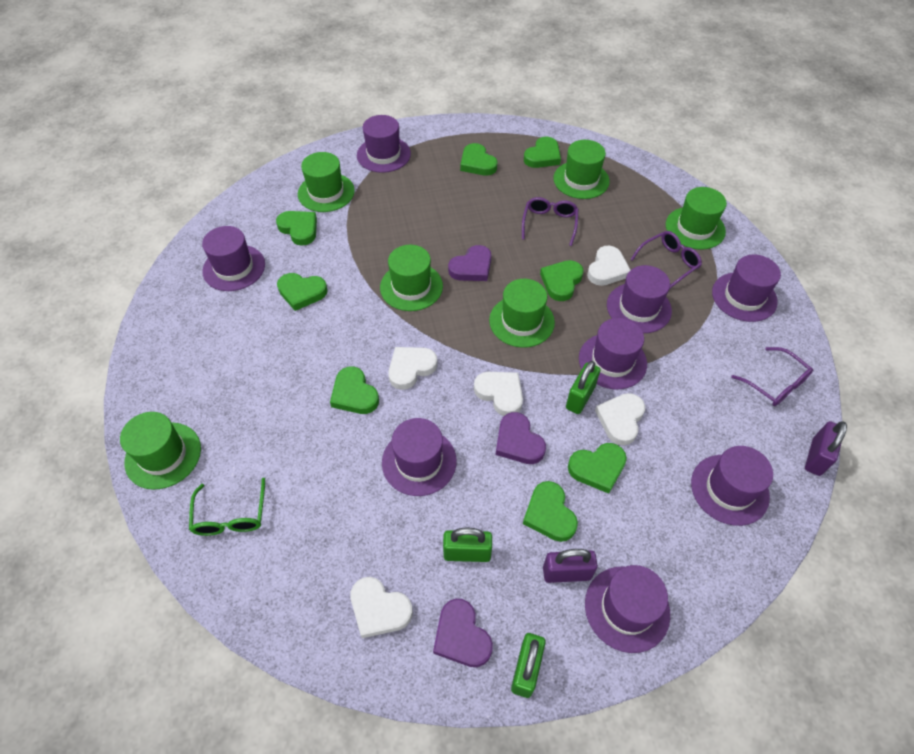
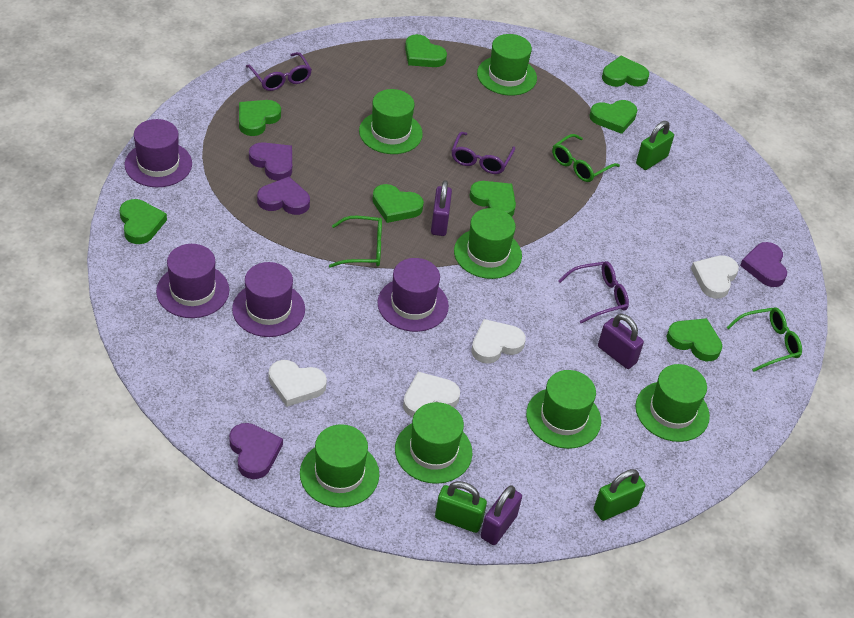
green glasses: 1 -> 3
green hat: 6 -> 7
purple hat: 8 -> 4
purple heart: 3 -> 4
purple padlock: 2 -> 3
white heart: 5 -> 4

